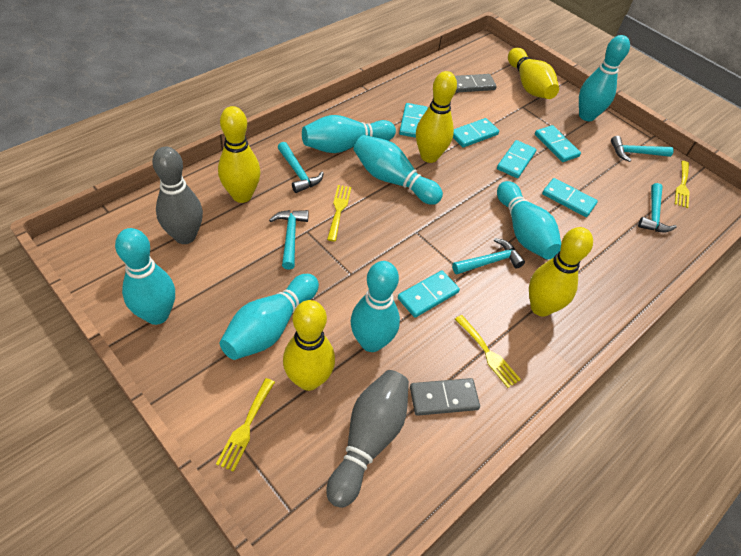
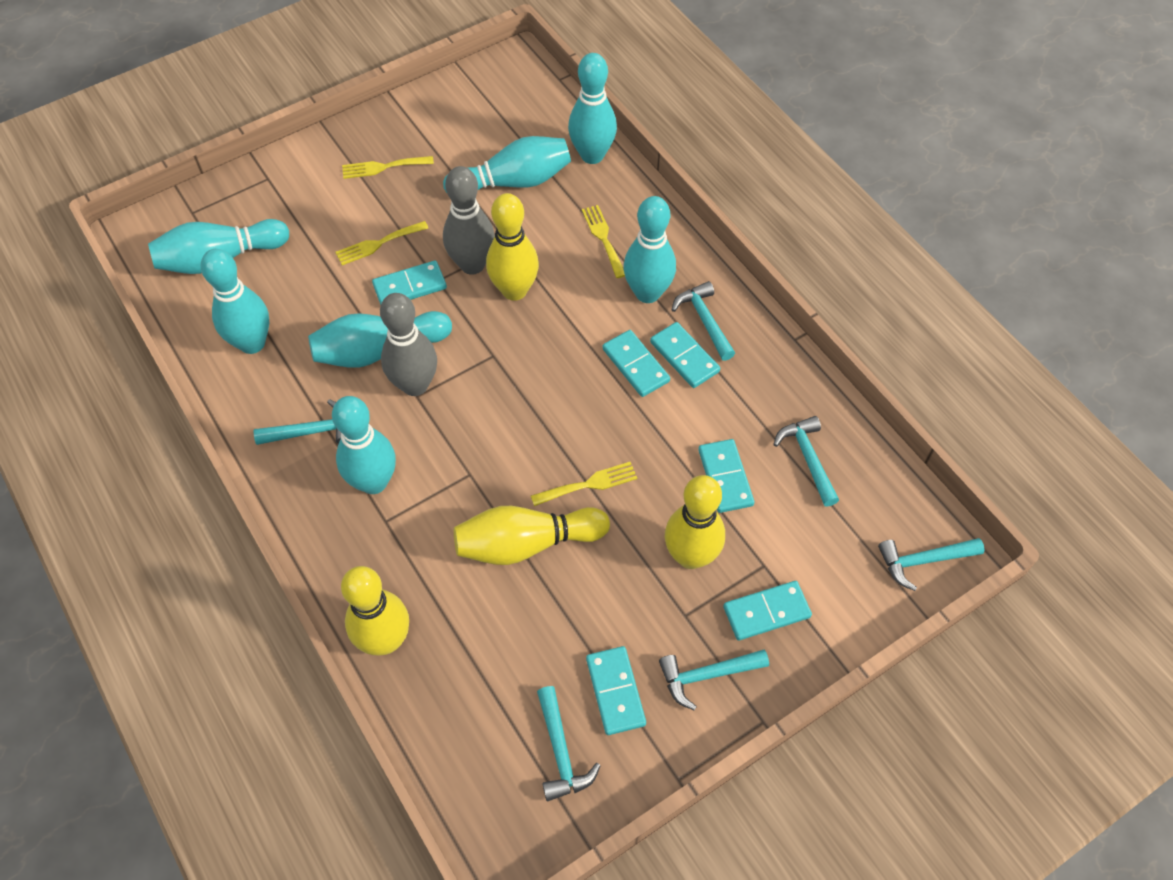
grey domino: 2 -> 0
turquoise hammer: 5 -> 6
yellow bowling pin: 5 -> 4

